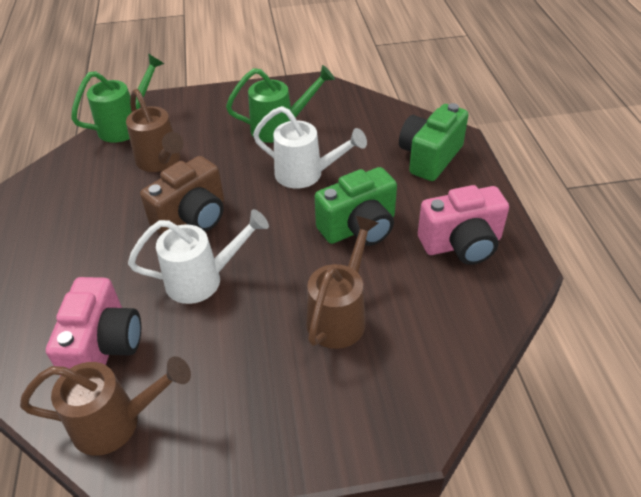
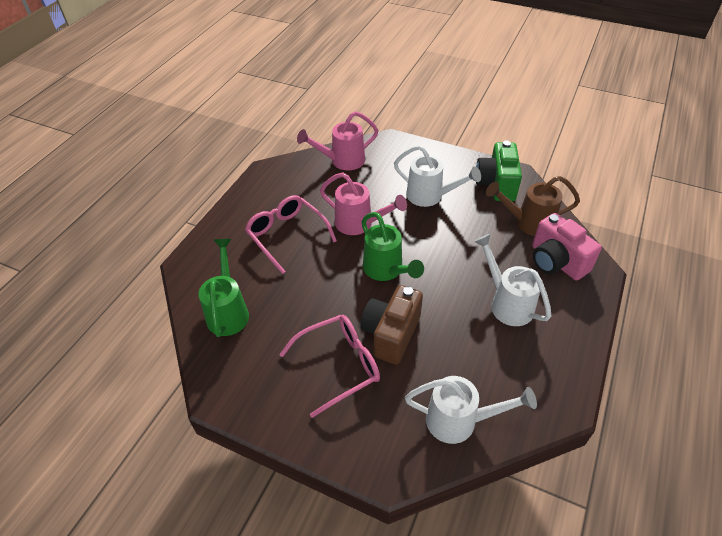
brown watering can: 3 -> 1
green camera: 2 -> 1
pink camera: 2 -> 1
pink glasses: 0 -> 2
pink watering can: 0 -> 2
white watering can: 2 -> 3

